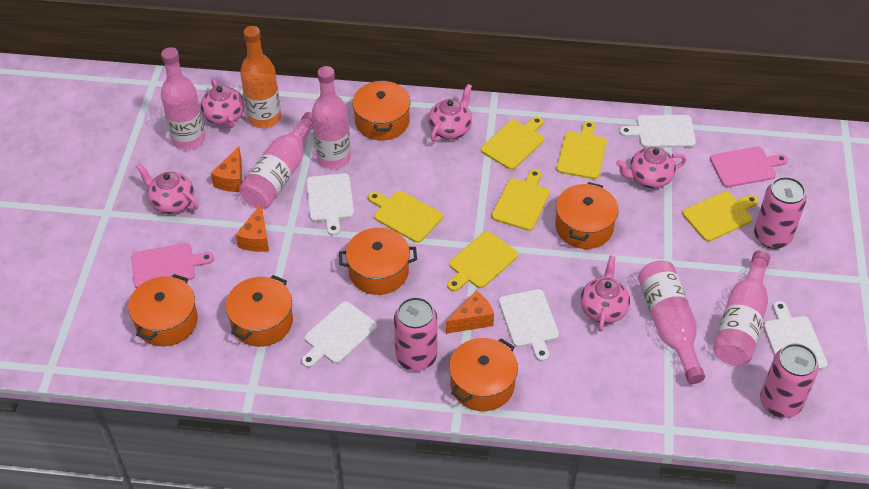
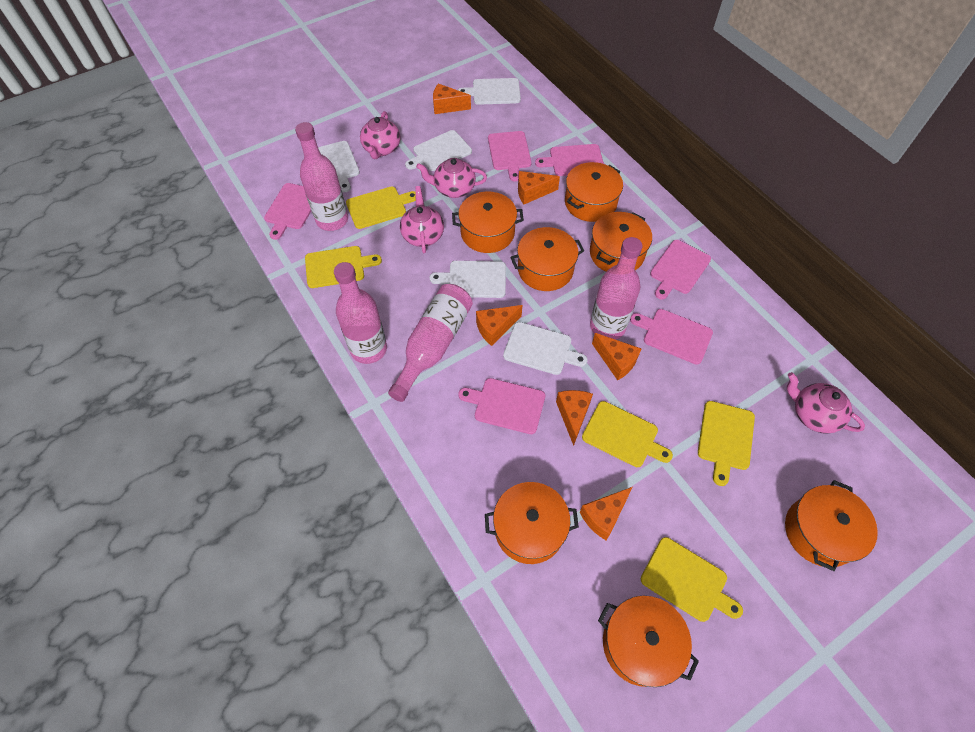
orange bottle: 1 -> 0
orange cheese: 3 -> 6
orange pot: 6 -> 7
pink bottle: 5 -> 4
pink can: 3 -> 0
pink cutting board: 2 -> 6
pink teapot: 5 -> 4
yellow cutting board: 6 -> 5

